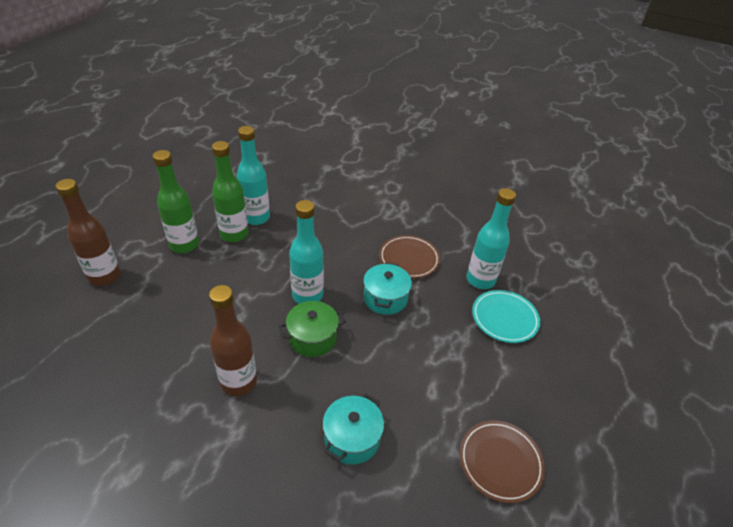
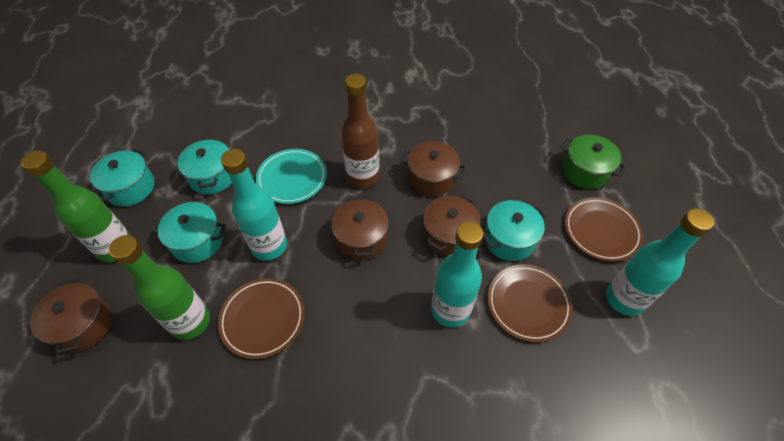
brown bottle: 2 -> 1
brown plate: 2 -> 3
brown pot: 0 -> 4
turquoise pot: 2 -> 4

